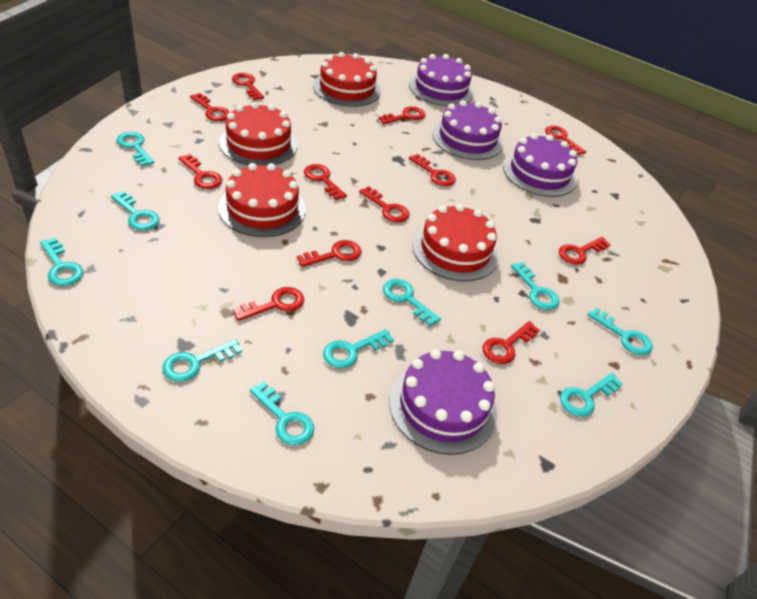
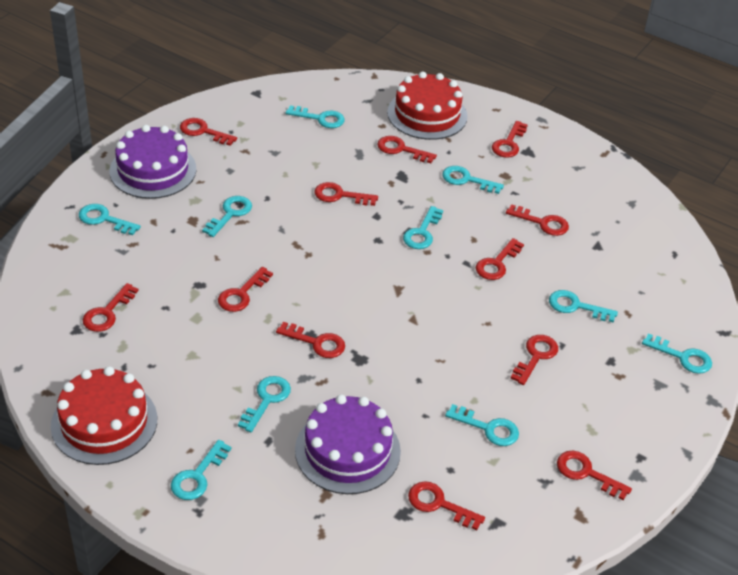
purple cake: 4 -> 2
red cake: 4 -> 2

